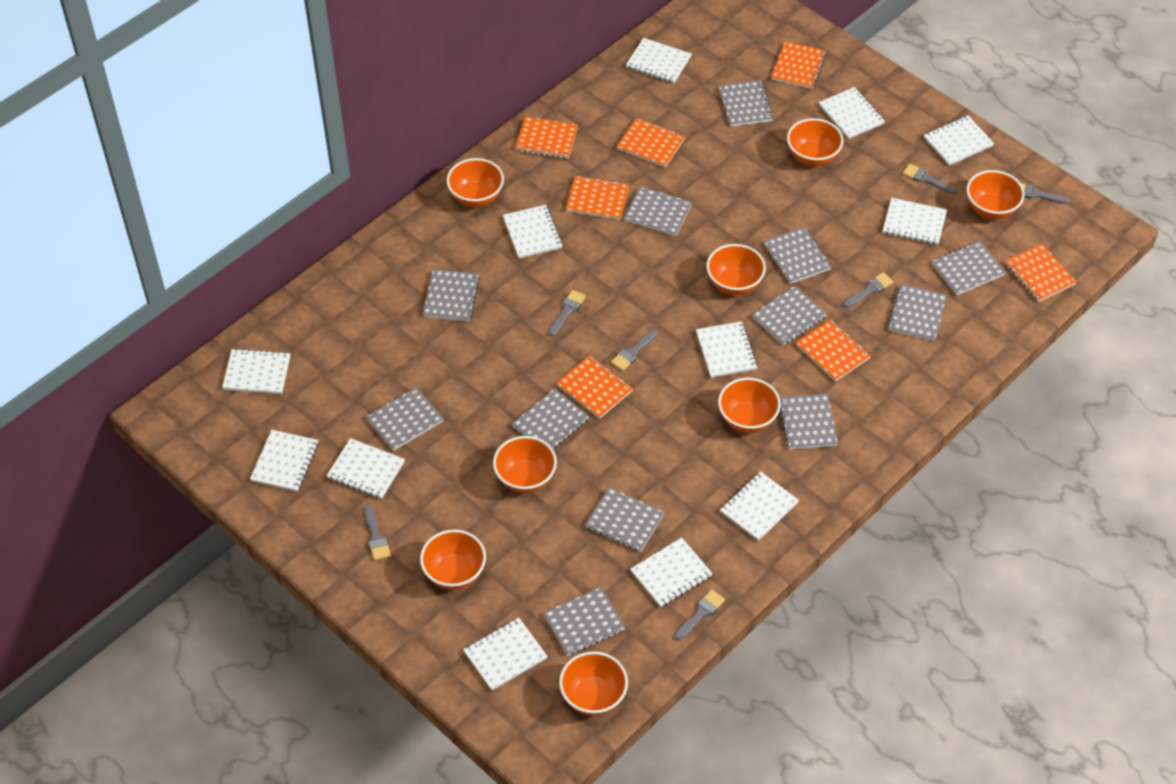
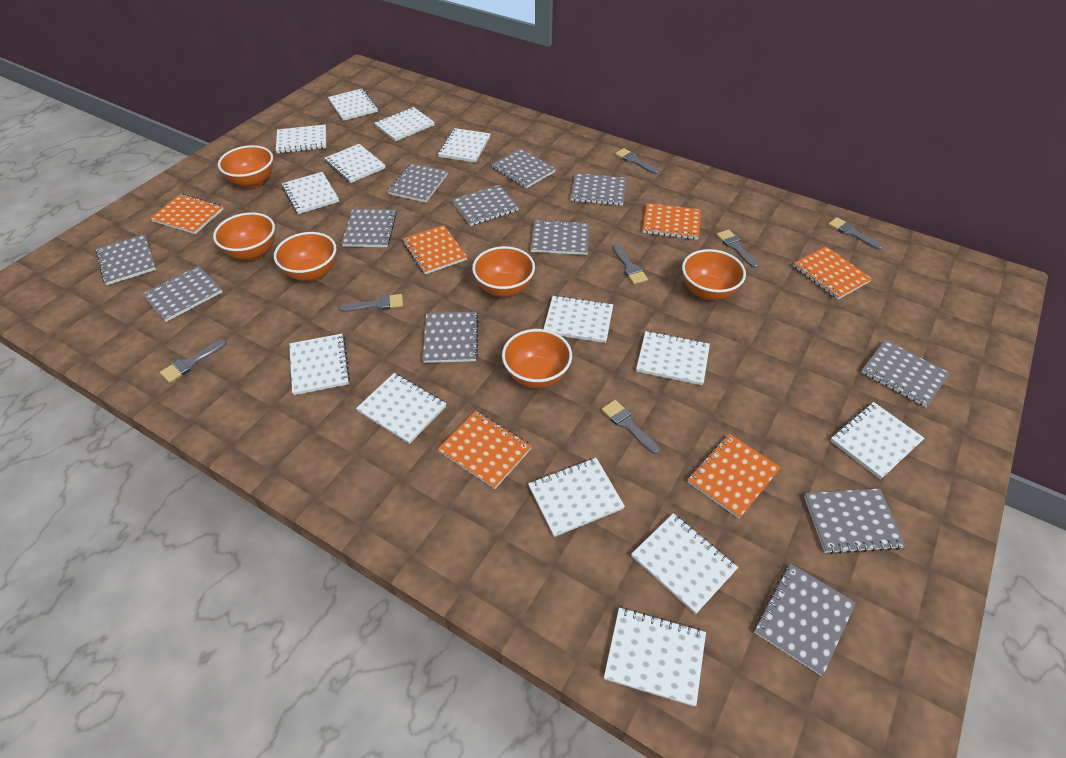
orange bowl: 8 -> 6
orange notebook: 7 -> 6
white notebook: 12 -> 14

